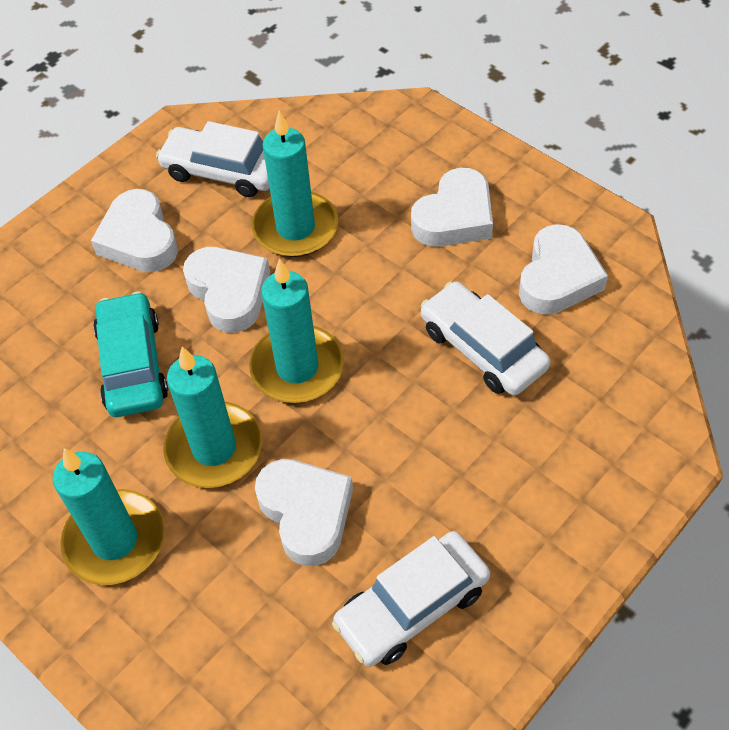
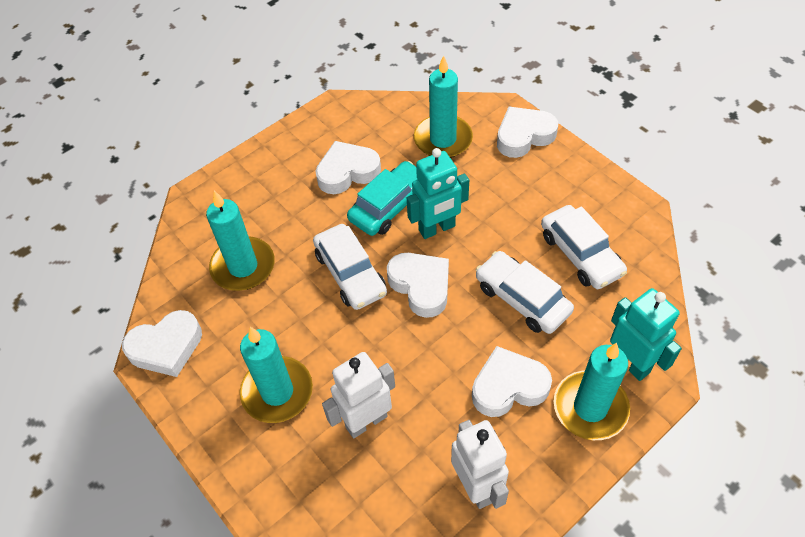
turquoise robot: 0 -> 2
white robot: 0 -> 2

